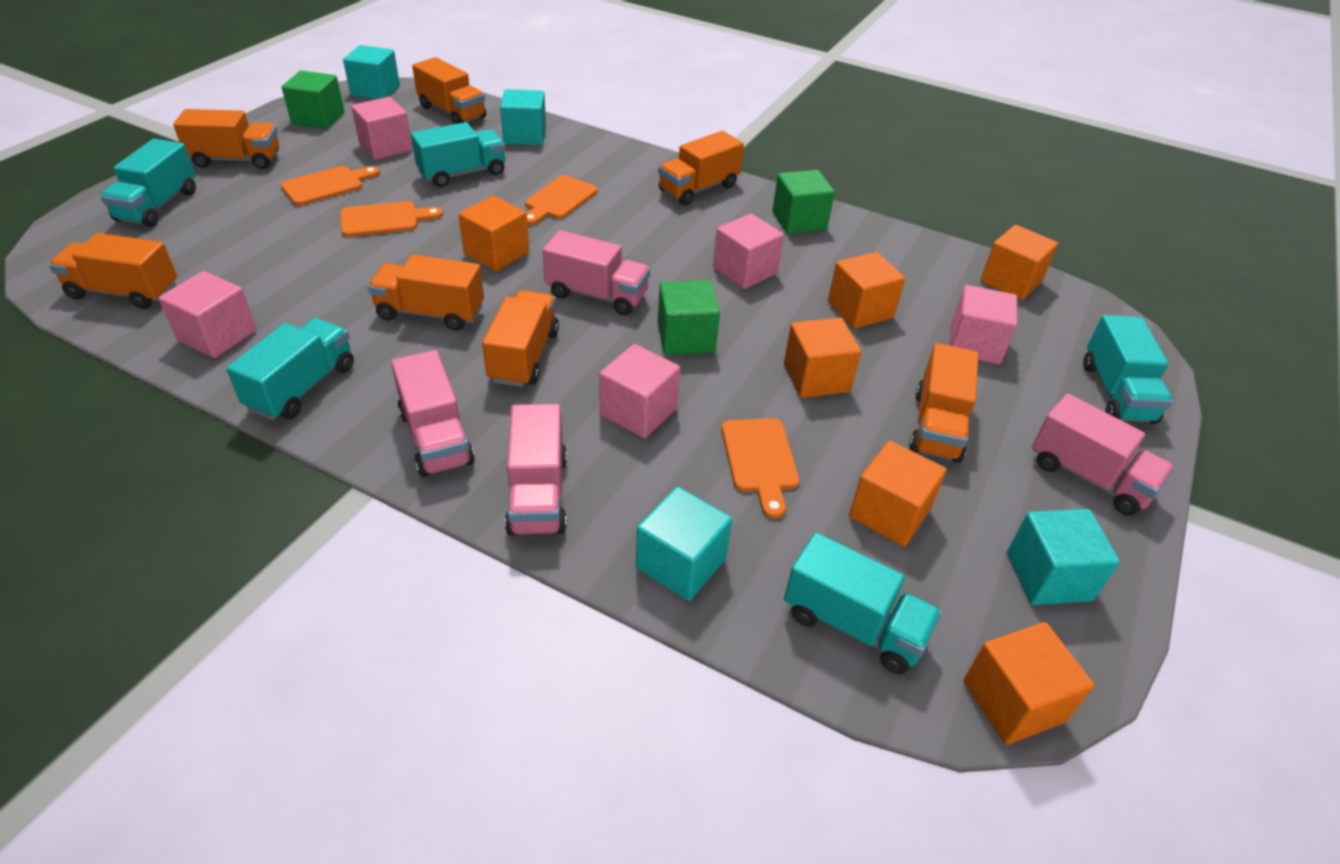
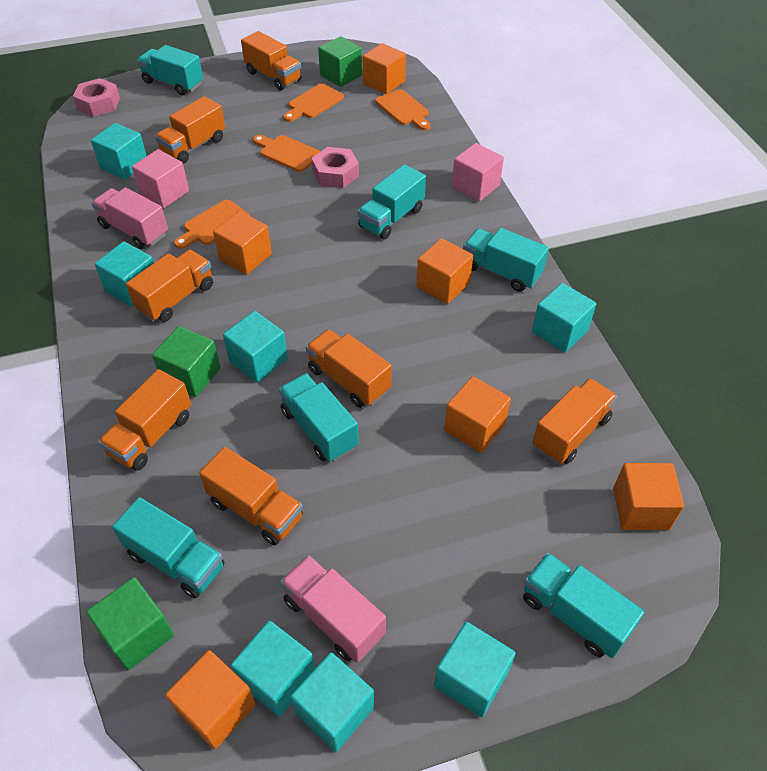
pink cube: 5 -> 2
pink nut: 0 -> 2
pink truck: 4 -> 2
turquoise cube: 4 -> 7
turquoise truck: 5 -> 6

